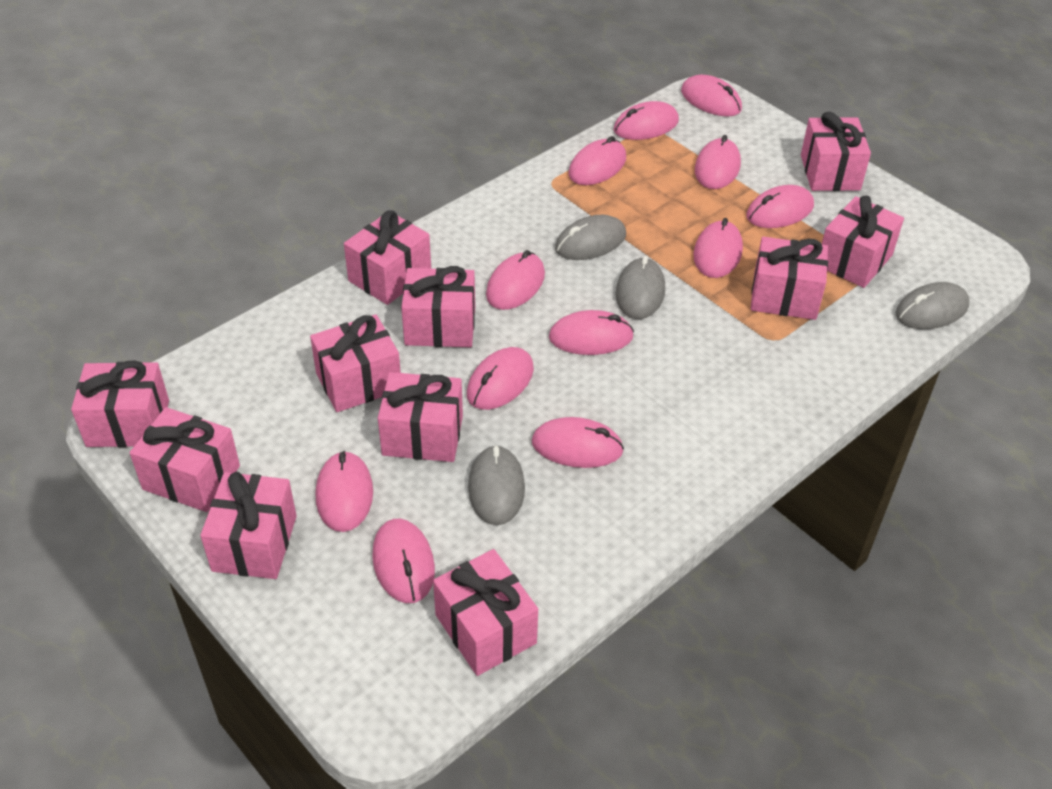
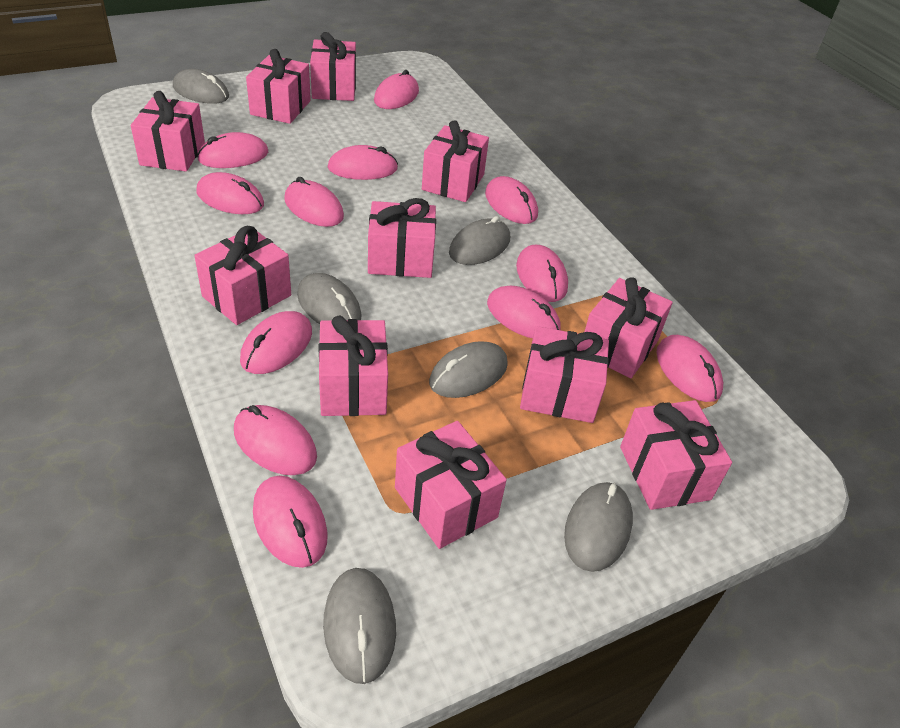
grey mouse: 4 -> 6

